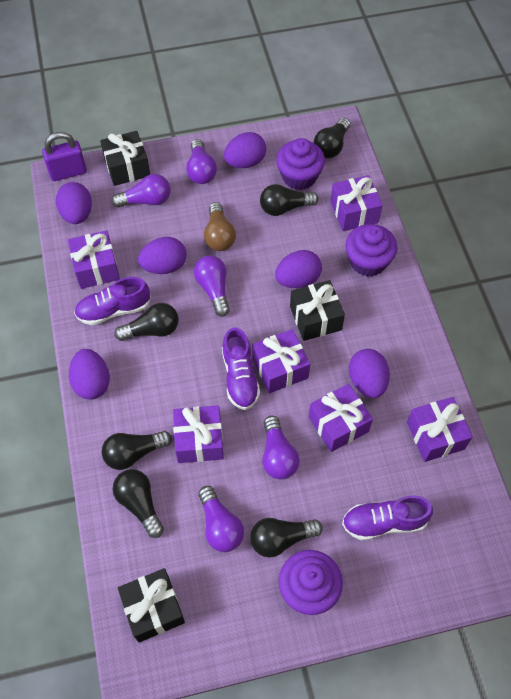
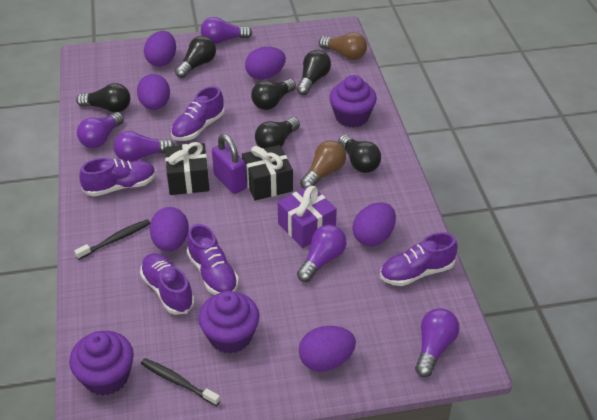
black gift: 3 -> 2
black toothbrush: 0 -> 2
brown light bulb: 1 -> 2
purple gift: 6 -> 1
purple shoe: 3 -> 5

